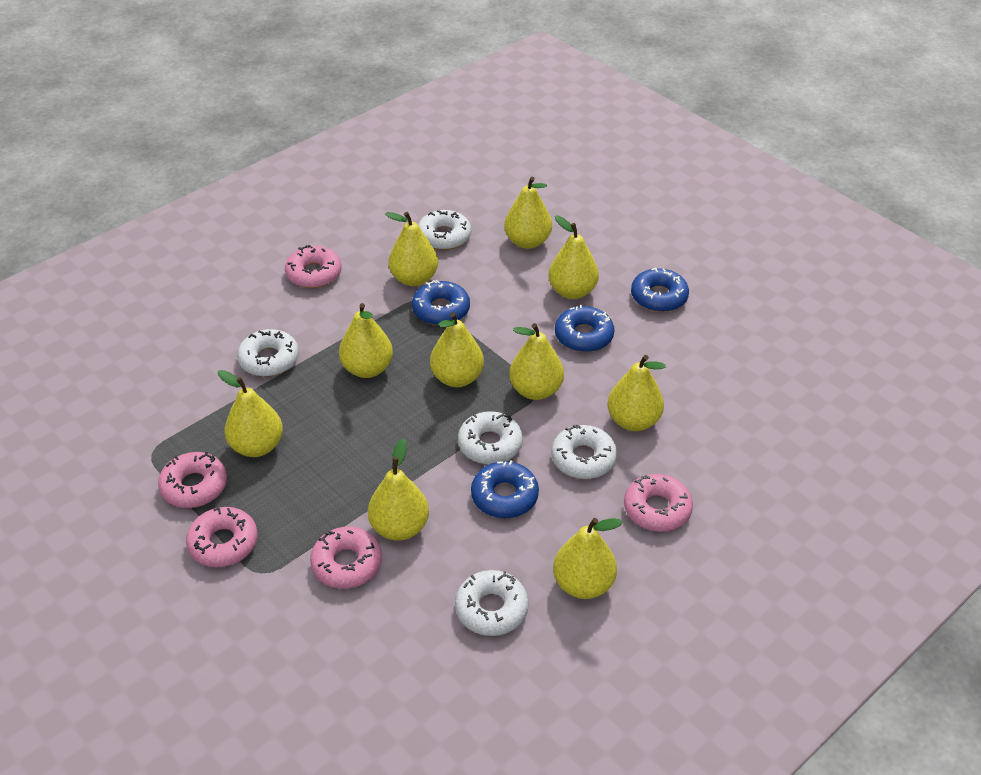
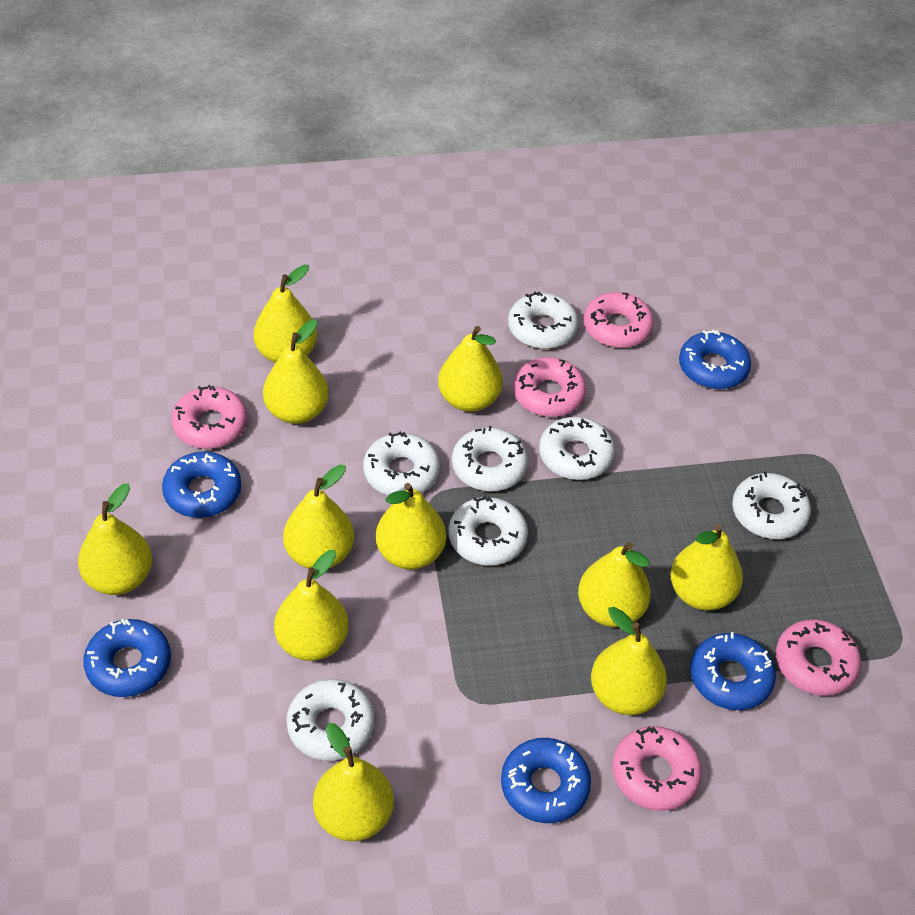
blue donut: 4 -> 5
white donut: 5 -> 7
yellow pear: 10 -> 11

